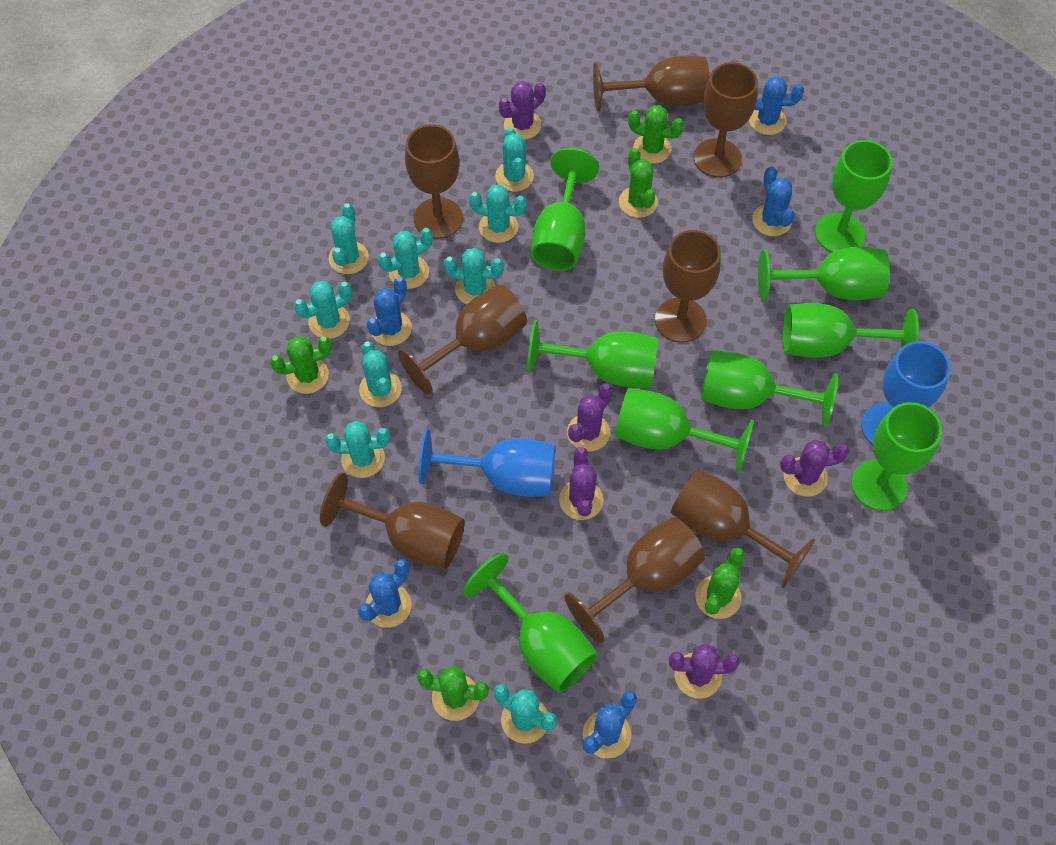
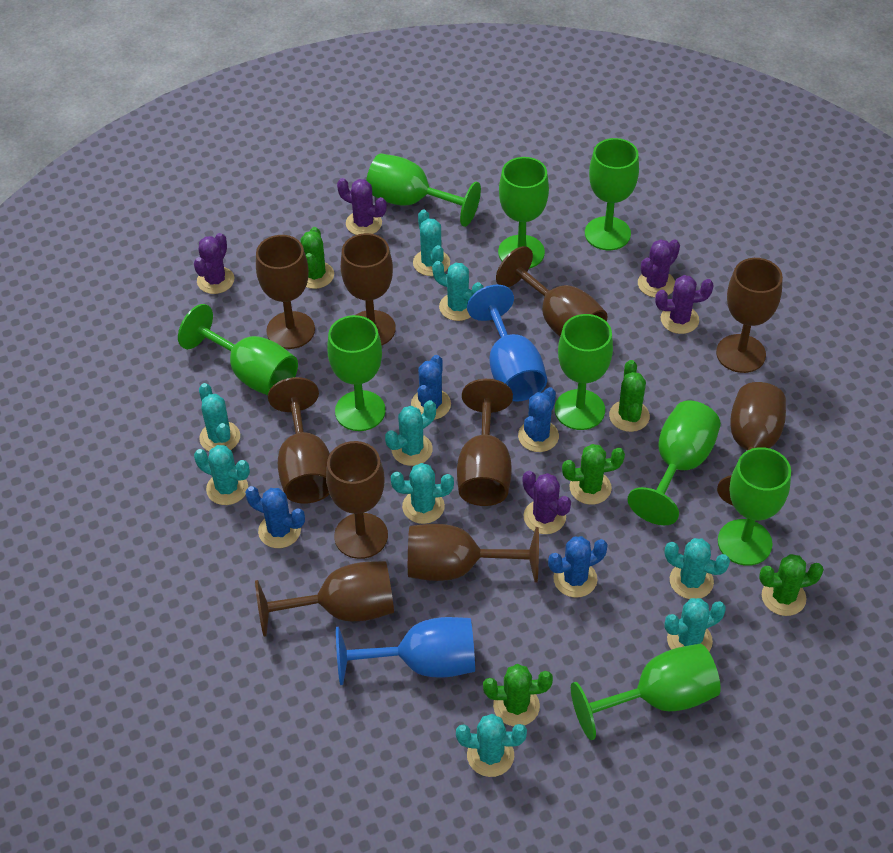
blue cactus: 5 -> 4
brown goblet: 8 -> 10

